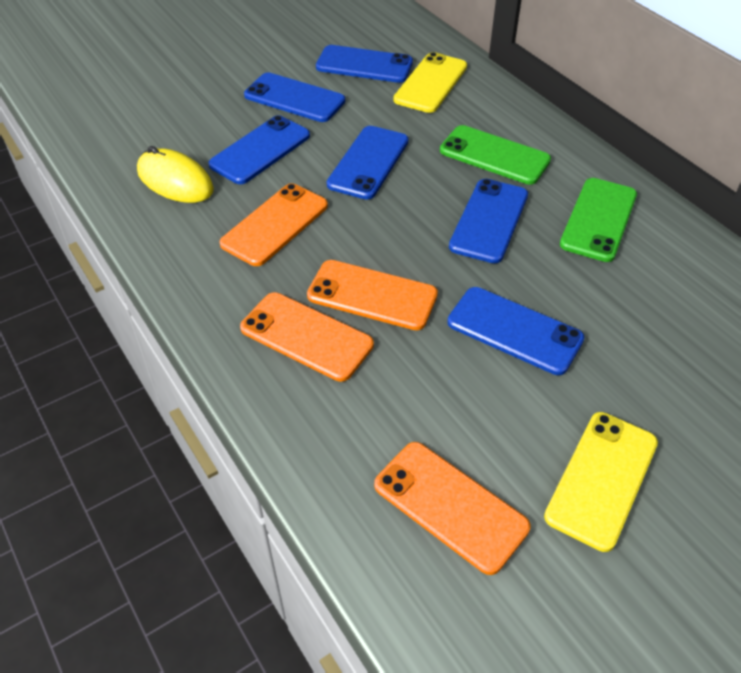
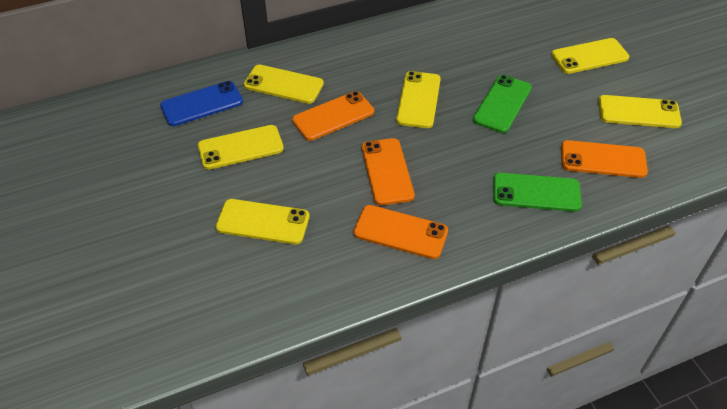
blue phone: 6 -> 1
yellow mouse: 1 -> 0
yellow phone: 2 -> 6

